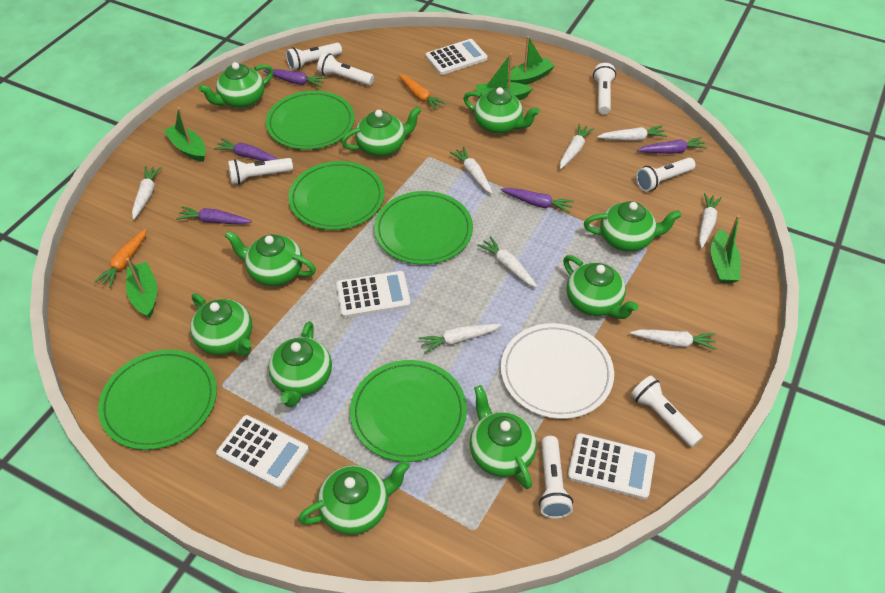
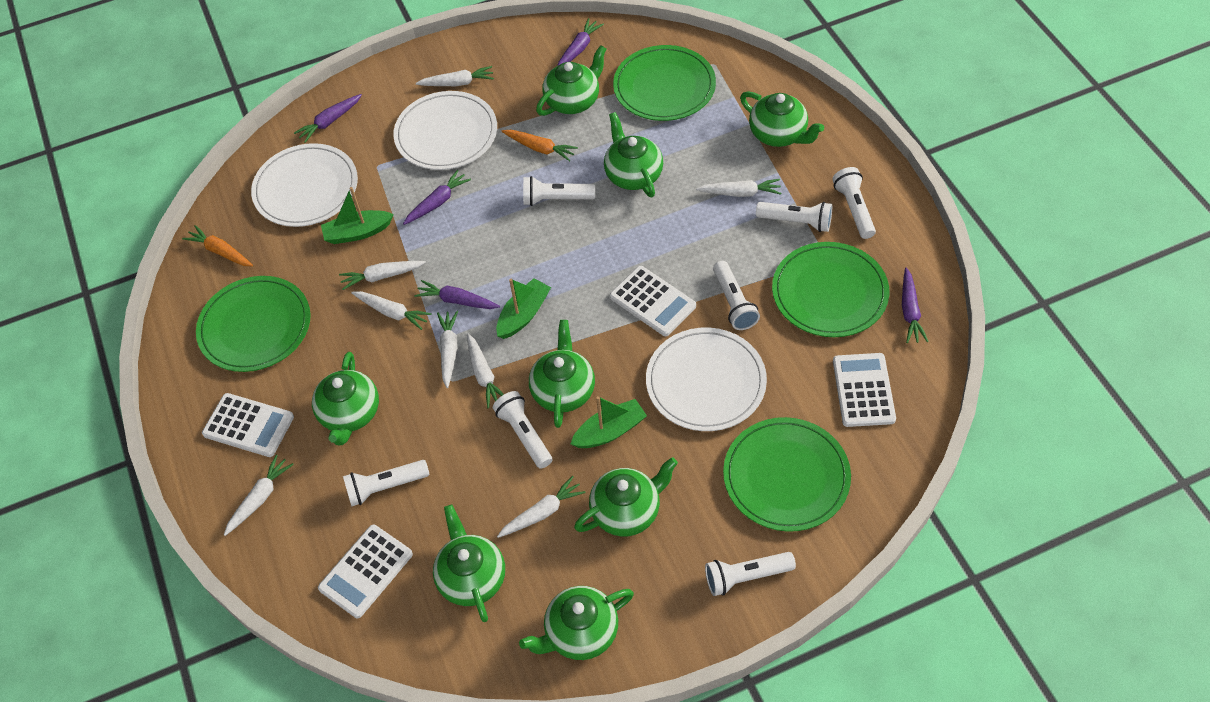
green boat: 5 -> 3
green plate: 5 -> 4
green teapot: 10 -> 8
white plate: 1 -> 3

